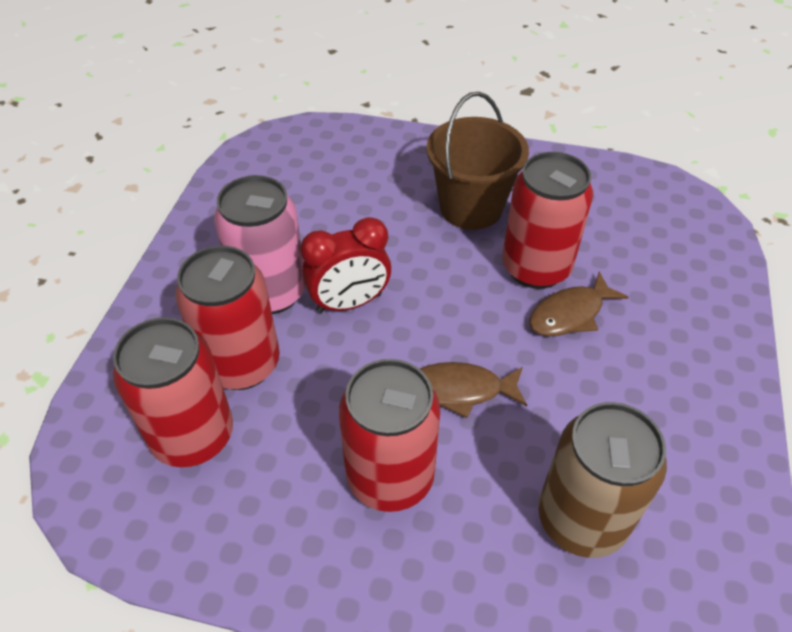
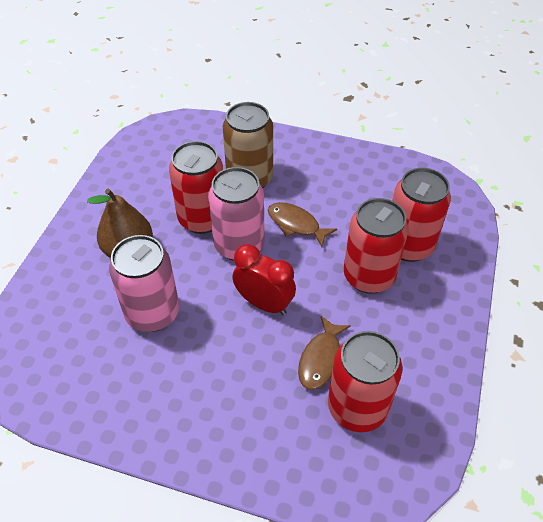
brown bucket: 1 -> 0
brown pear: 0 -> 1
pink can: 1 -> 2

